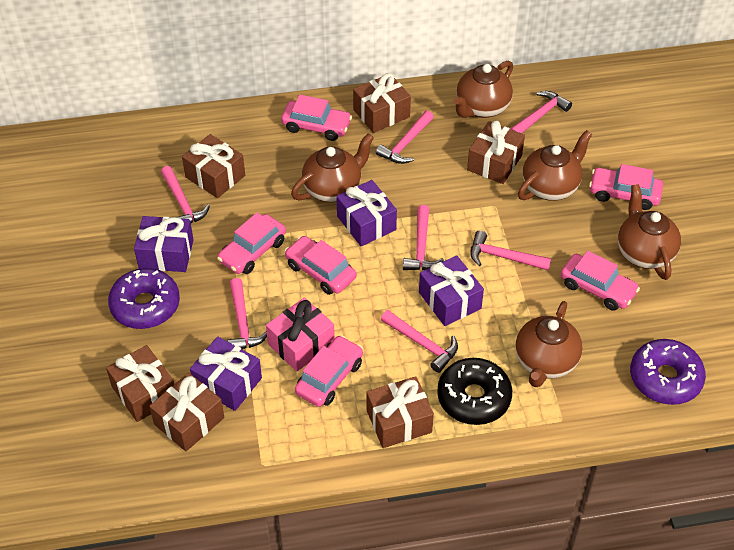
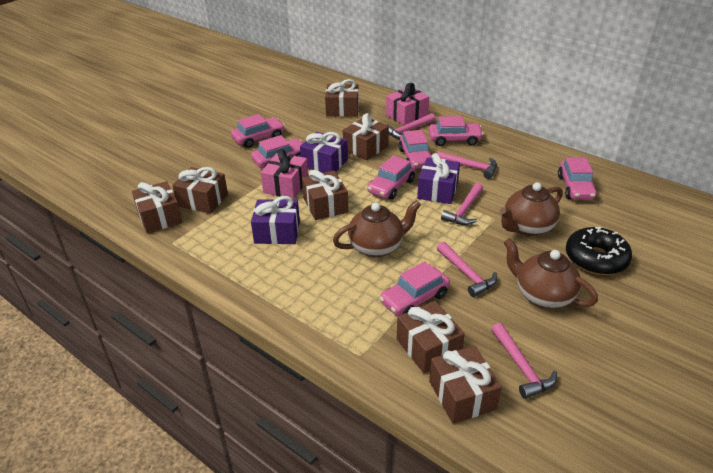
brown gift: 6 -> 7
brown teapot: 5 -> 3
pink car: 6 -> 7
pink gift: 1 -> 2
pink hammer: 7 -> 5
purple donut: 2 -> 0
purple gift: 4 -> 3

